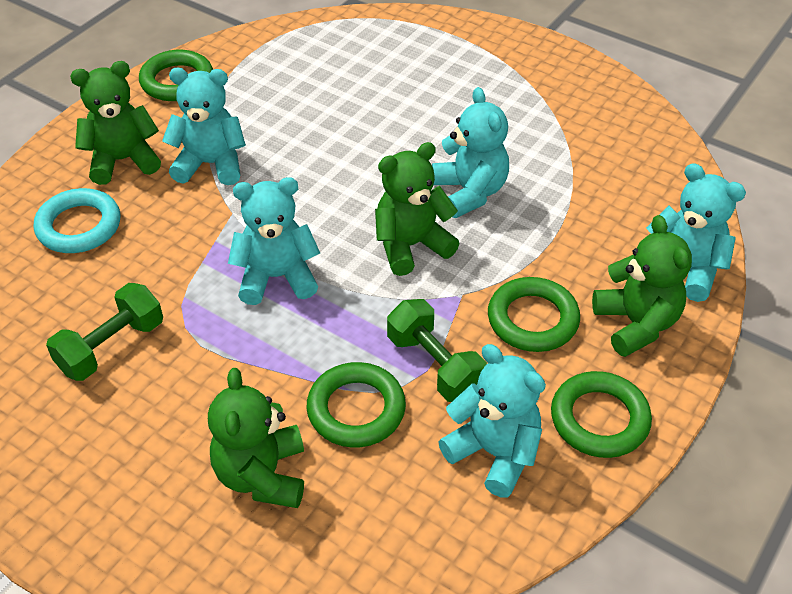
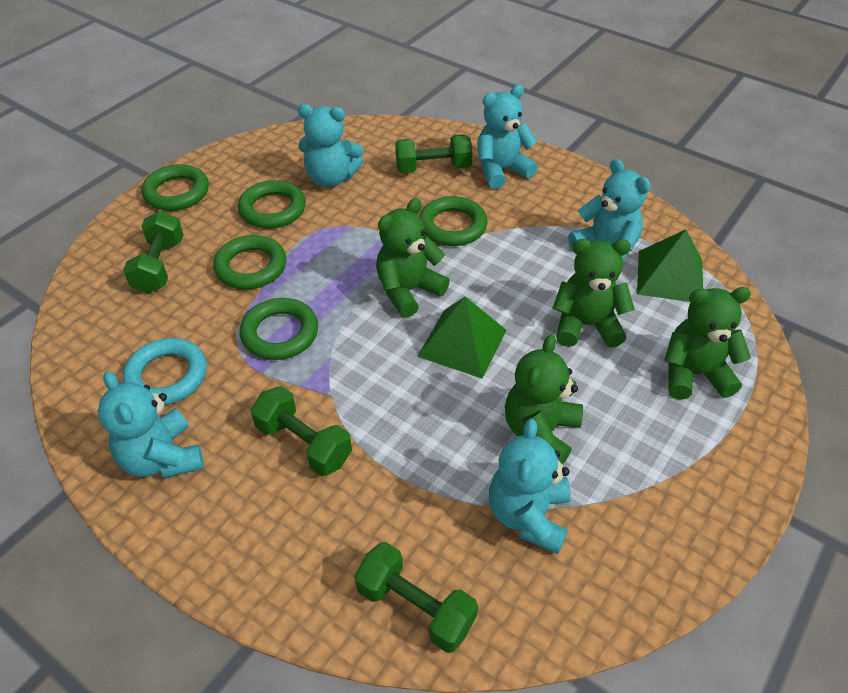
green dumbbell: 2 -> 4
green pyramid: 0 -> 2
green ring: 4 -> 5

